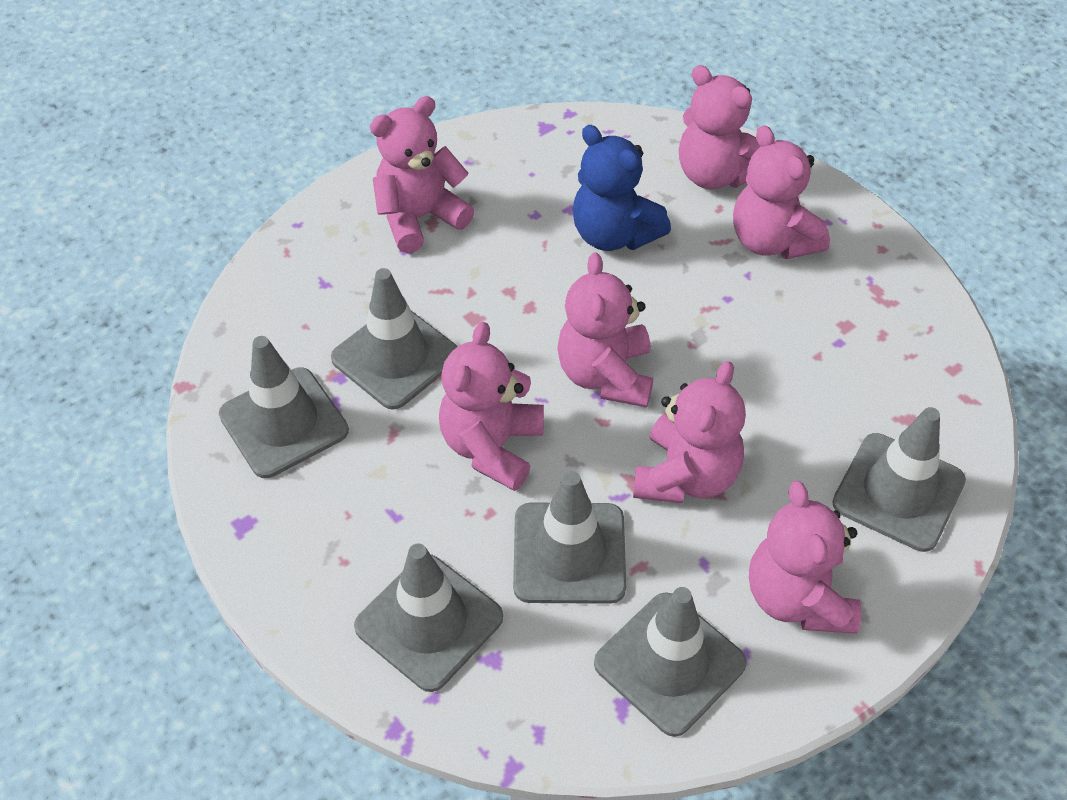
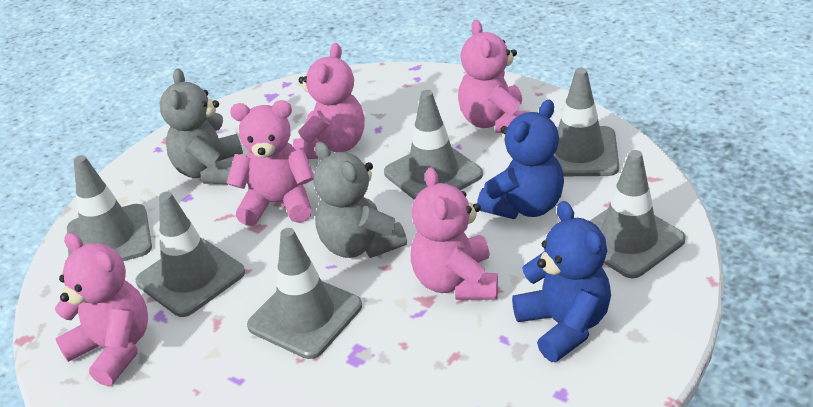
blue teddy bear: 1 -> 2
grey teddy bear: 0 -> 2
pink teddy bear: 7 -> 5

